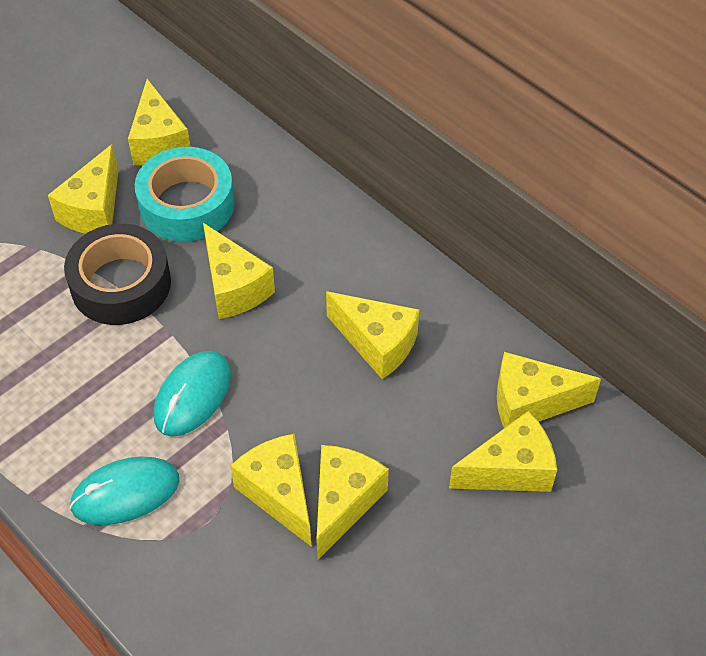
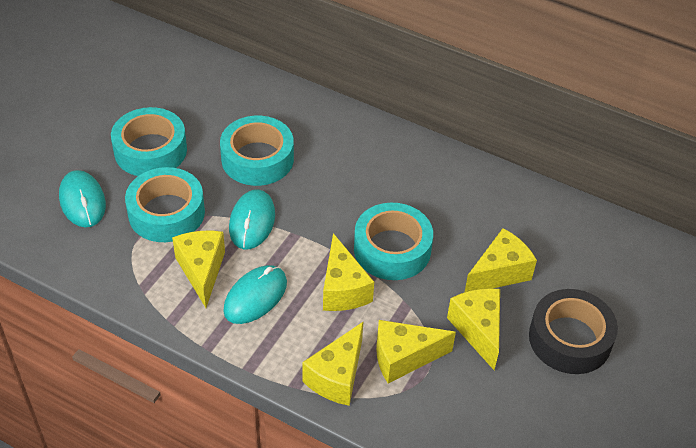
turquoise mouse: 2 -> 3
turquoise tape: 1 -> 4
yellow cheese: 8 -> 6

